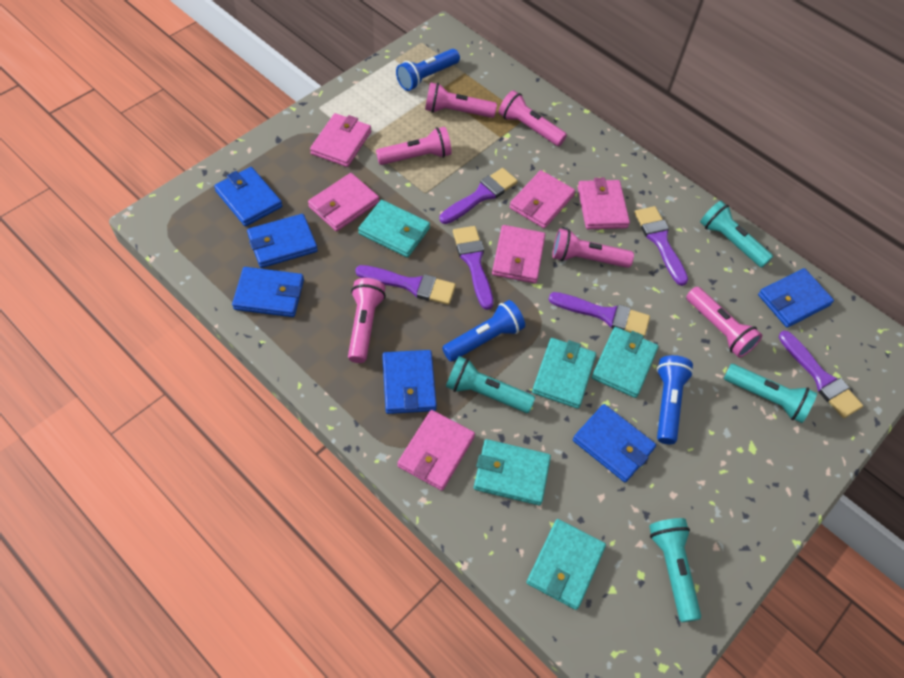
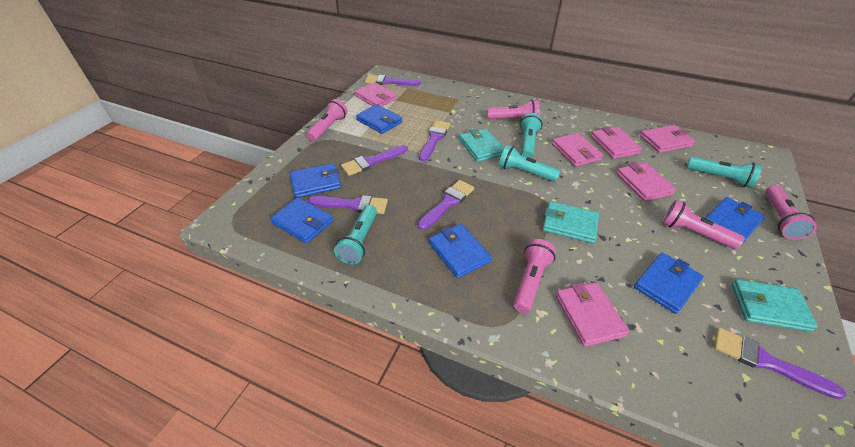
blue flashlight: 3 -> 0
pink flashlight: 6 -> 5
turquoise wallet: 5 -> 3

